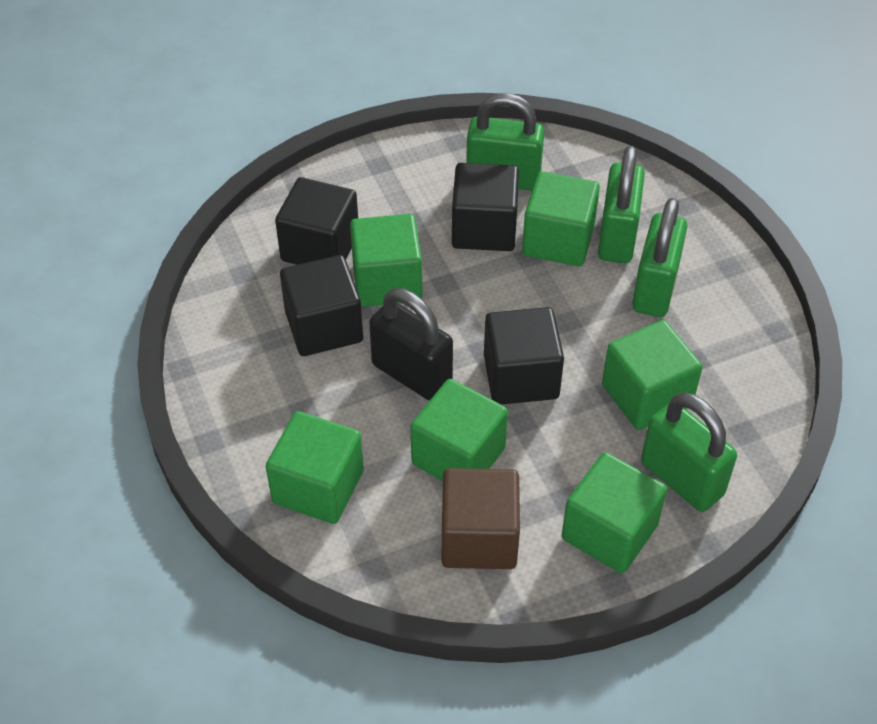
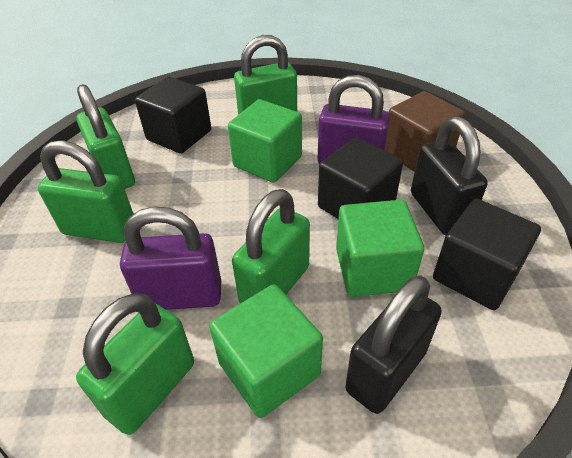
black cube: 4 -> 3
black padlock: 1 -> 2
green cube: 6 -> 3
green padlock: 4 -> 5
purple padlock: 0 -> 2

